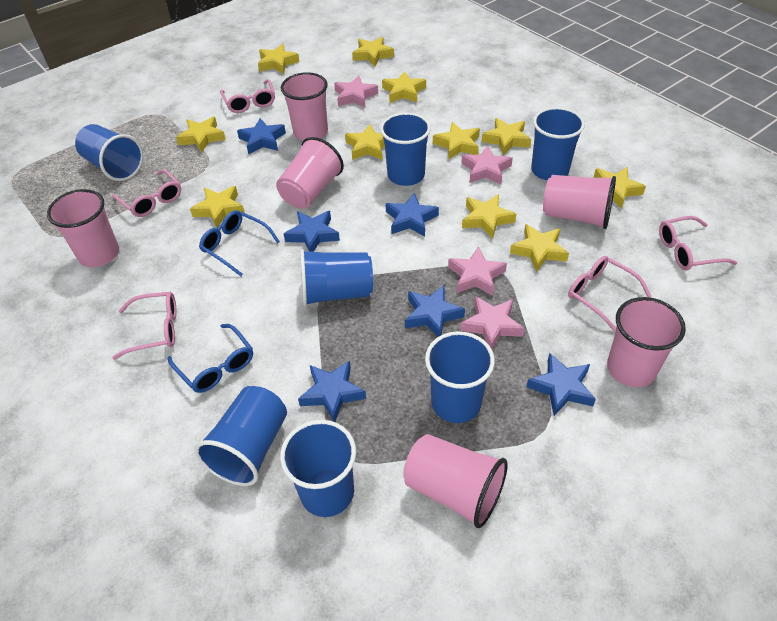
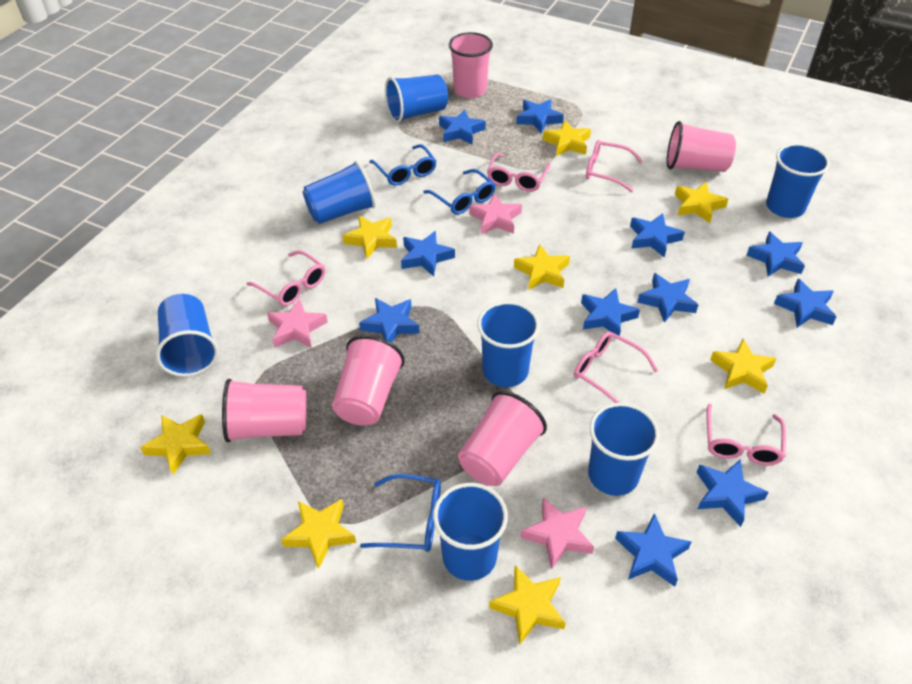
blue glasses: 2 -> 3
blue star: 6 -> 11
pink cup: 6 -> 5
pink star: 4 -> 3
yellow star: 11 -> 8

